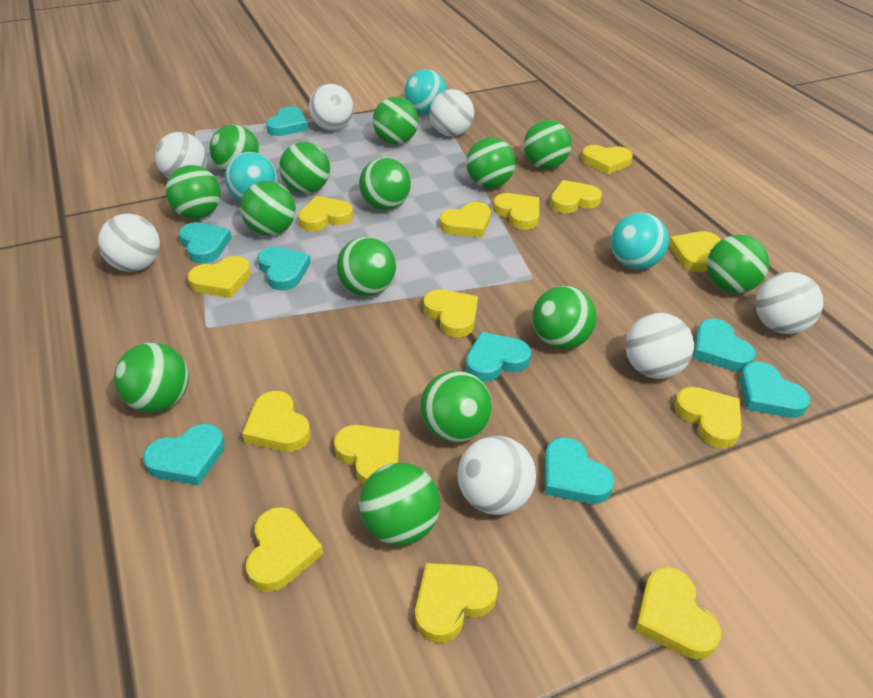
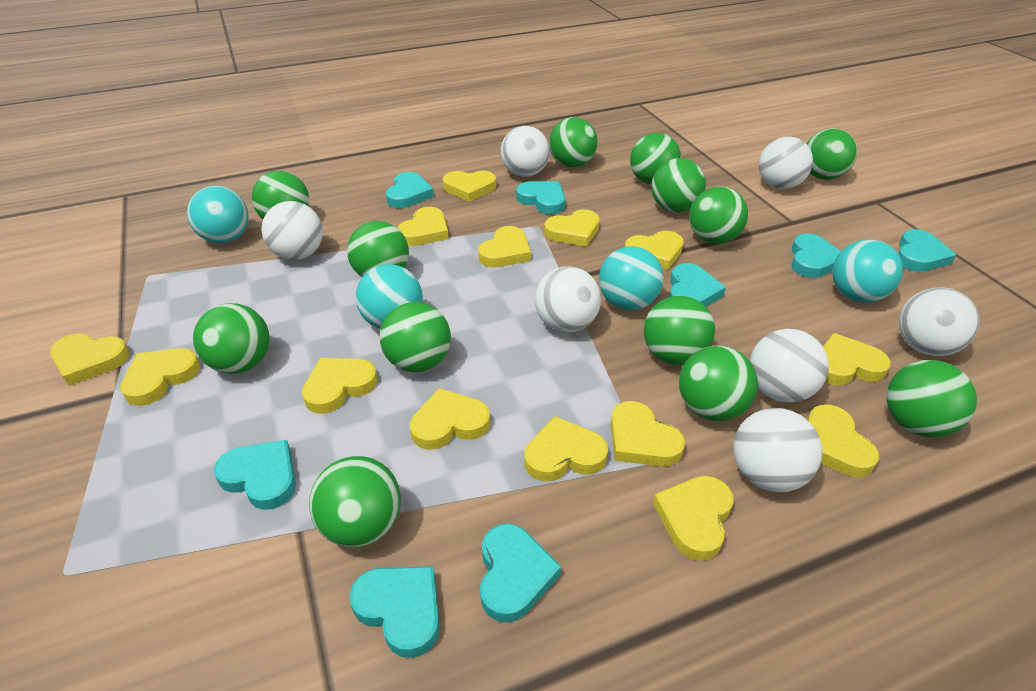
green ball: 14 -> 13
turquoise ball: 3 -> 4

